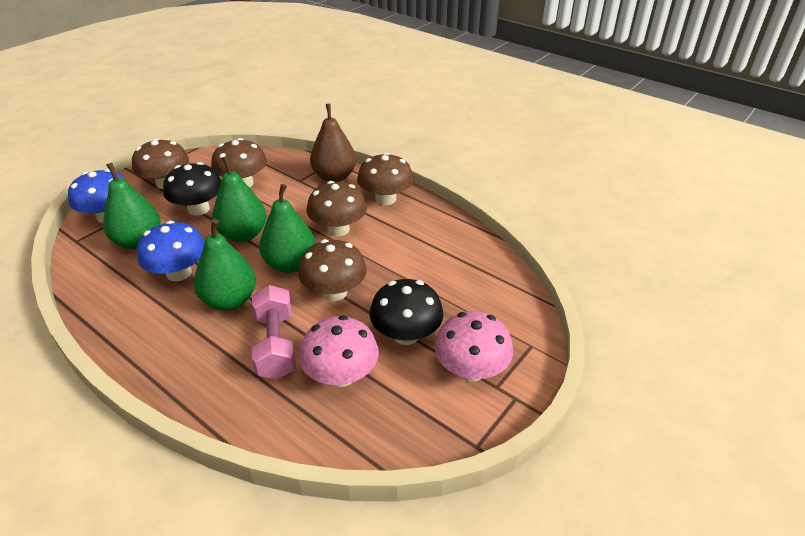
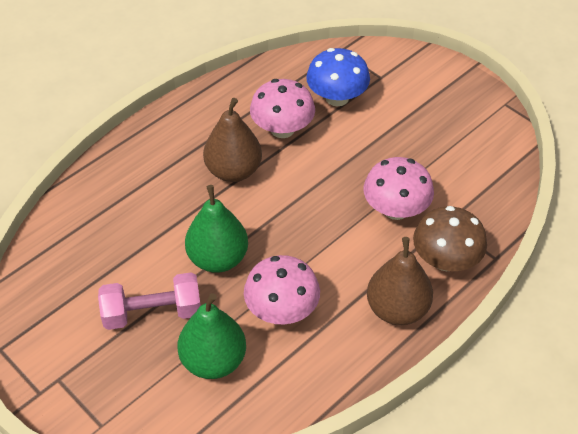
black mushroom: 2 -> 0
blue mushroom: 2 -> 1
brown mushroom: 5 -> 1
brown pear: 1 -> 2
green pear: 4 -> 2
pink mushroom: 2 -> 3

